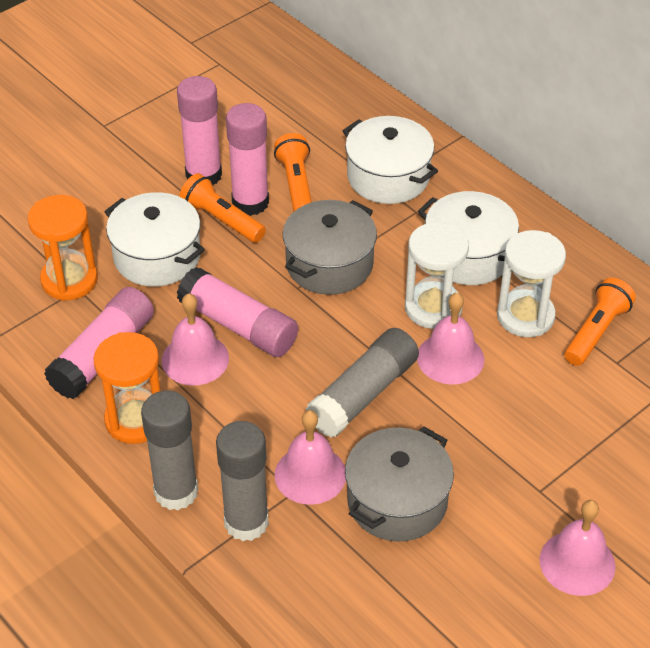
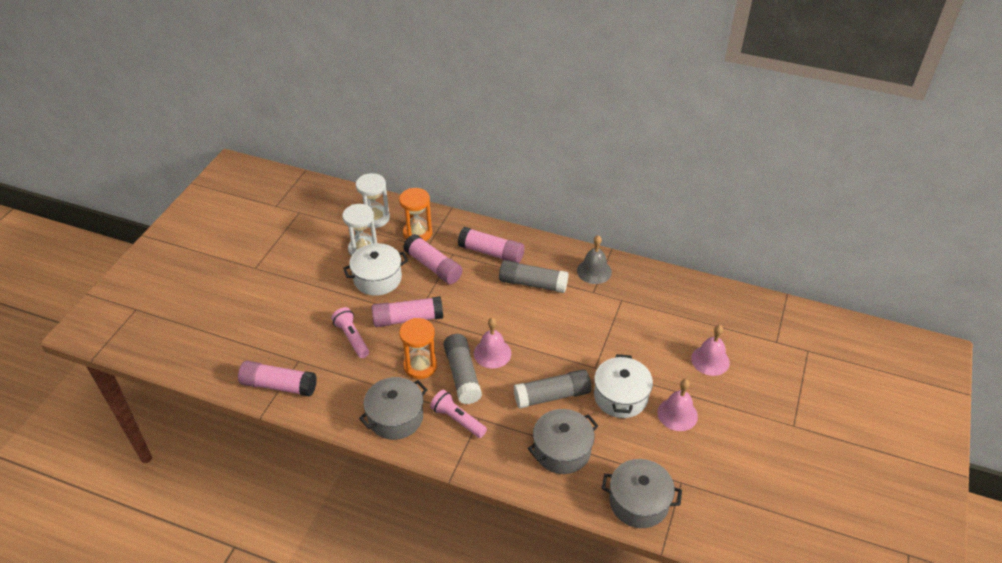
grey bell: 0 -> 1
grey pot: 2 -> 3
orange flashlight: 3 -> 0
pink bell: 4 -> 3
pink flashlight: 0 -> 2
white pot: 3 -> 2

